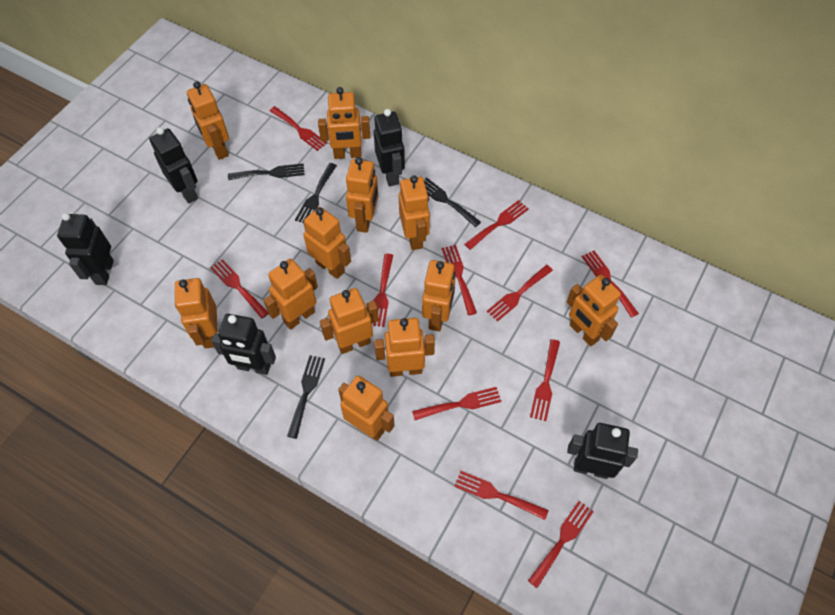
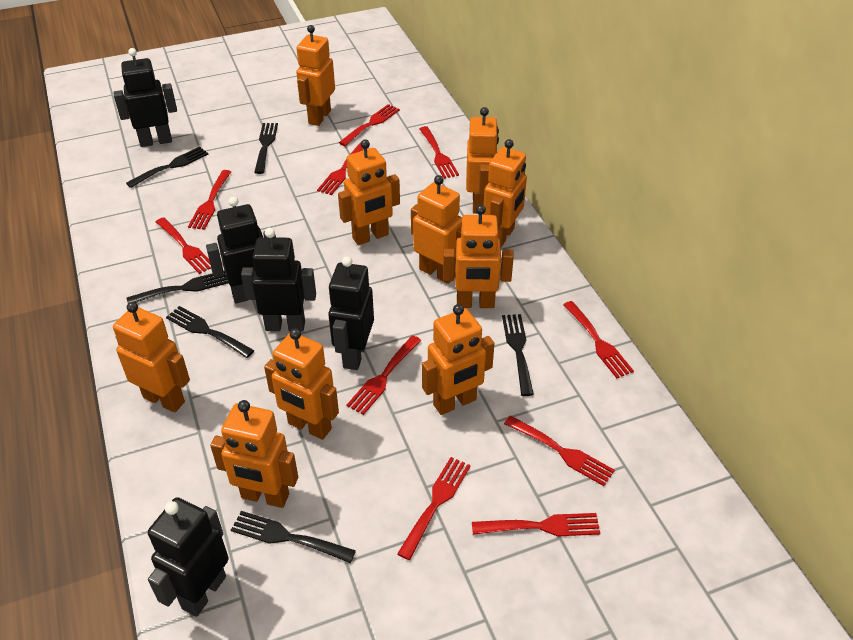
black fork: 4 -> 6
orange robot: 12 -> 10
red fork: 11 -> 10

